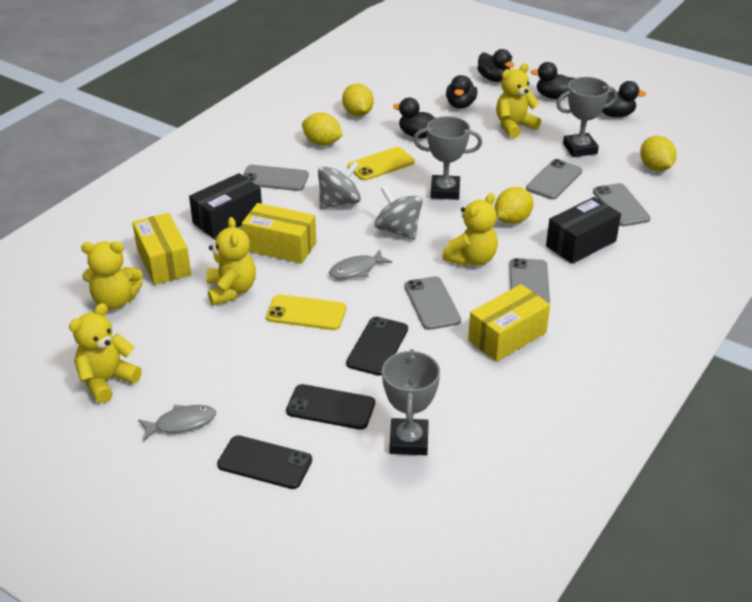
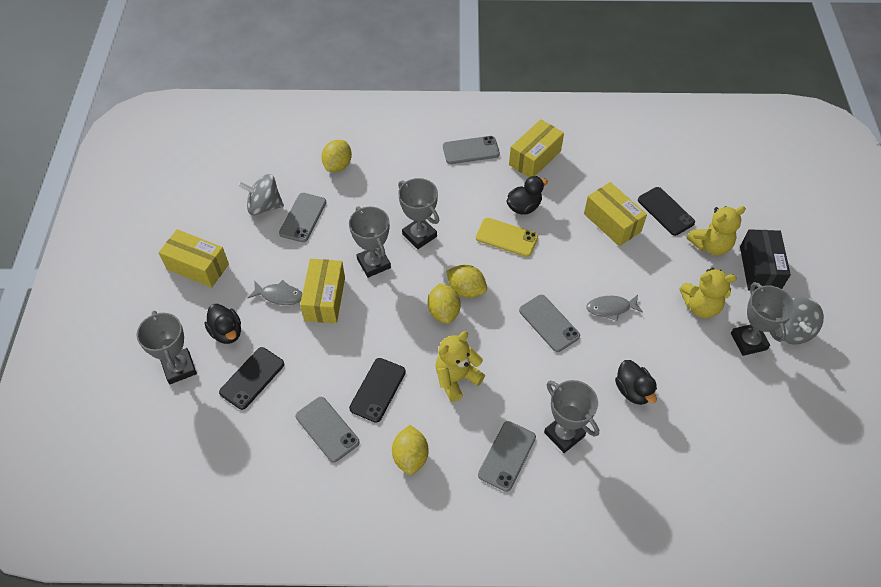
black box: 2 -> 1
black duck: 5 -> 3
grey trophy: 3 -> 5
yellow box: 3 -> 4
yellow phone: 2 -> 1
yellow teddy bear: 5 -> 3

